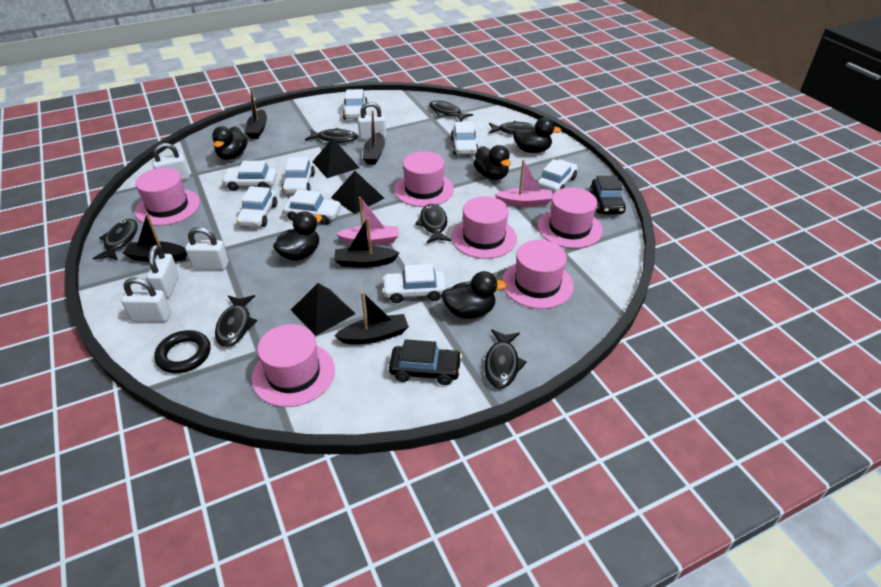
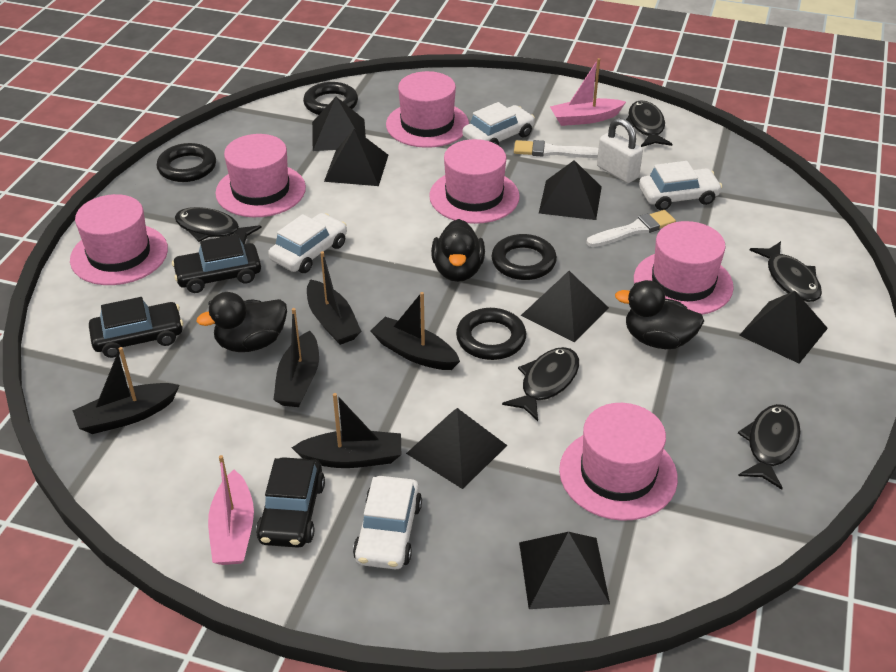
black car: 2 -> 3
black duck: 5 -> 3
black fish: 7 -> 5
black pyramid: 3 -> 7
black ring: 1 -> 4
white brush: 0 -> 2
white car: 8 -> 4
white padlock: 5 -> 1

